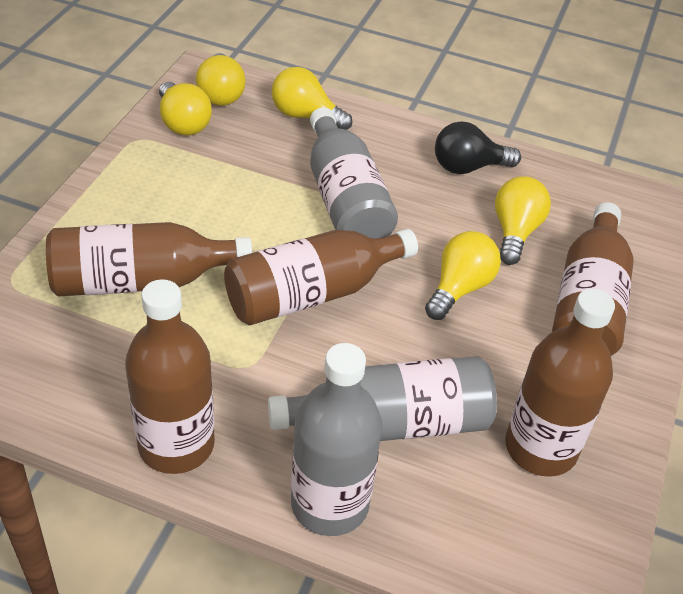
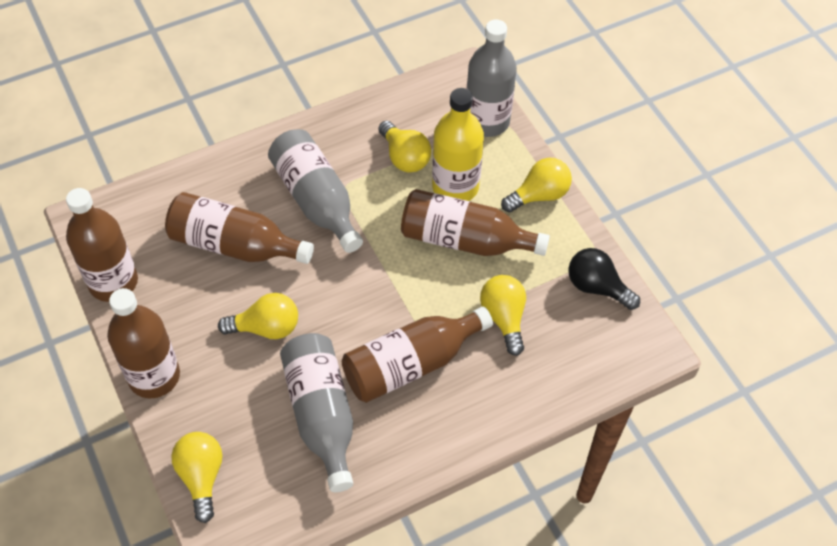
yellow bottle: 0 -> 1

